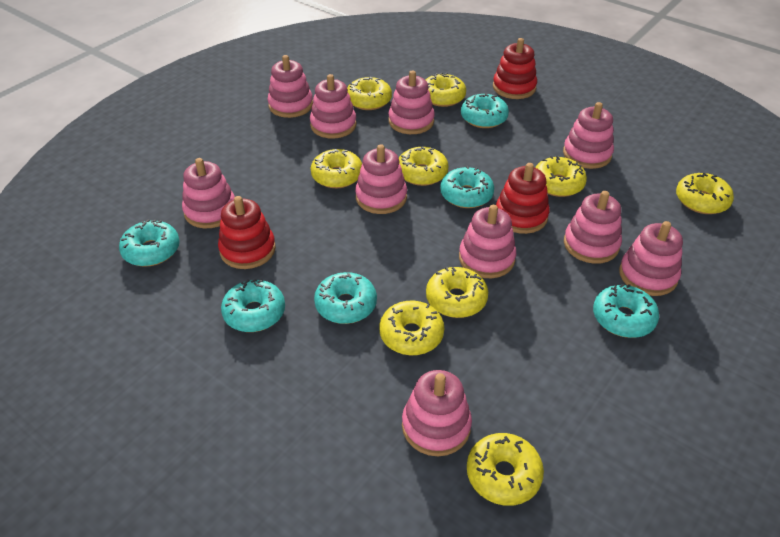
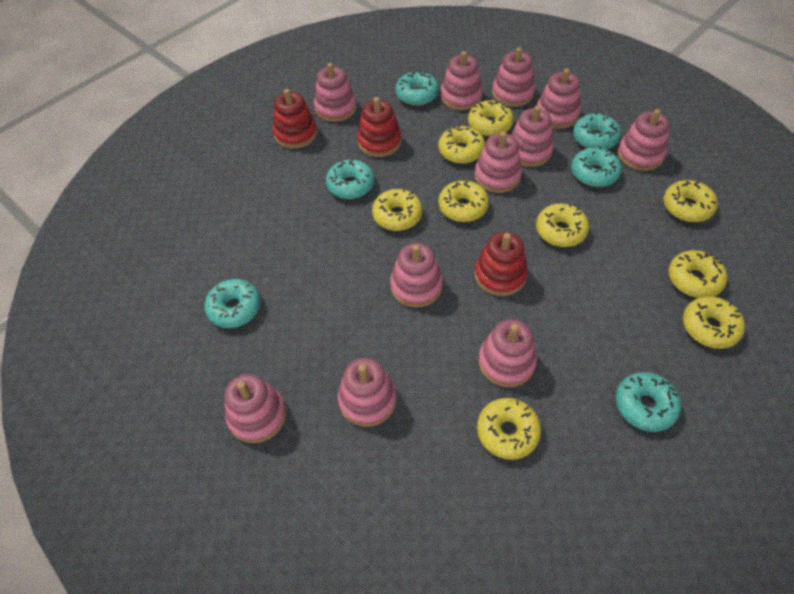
pink stacking toy: 10 -> 11

